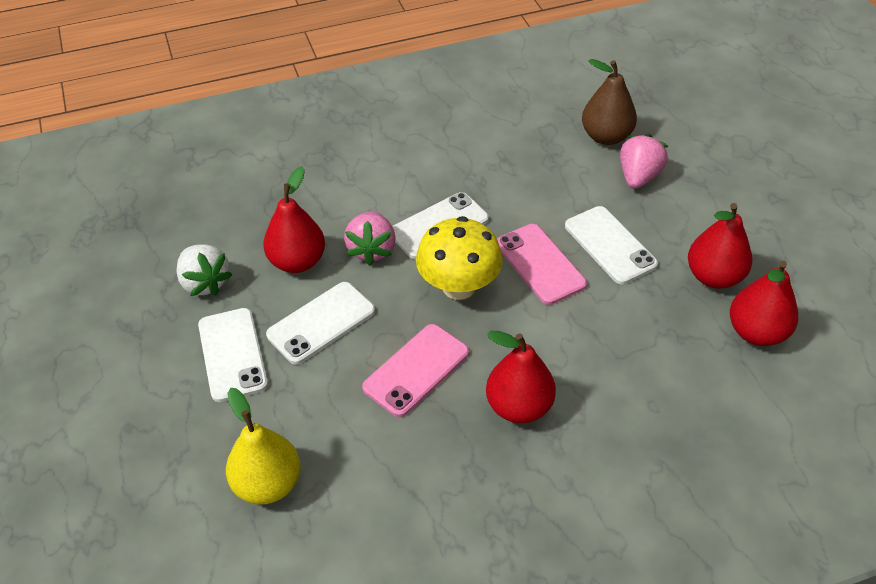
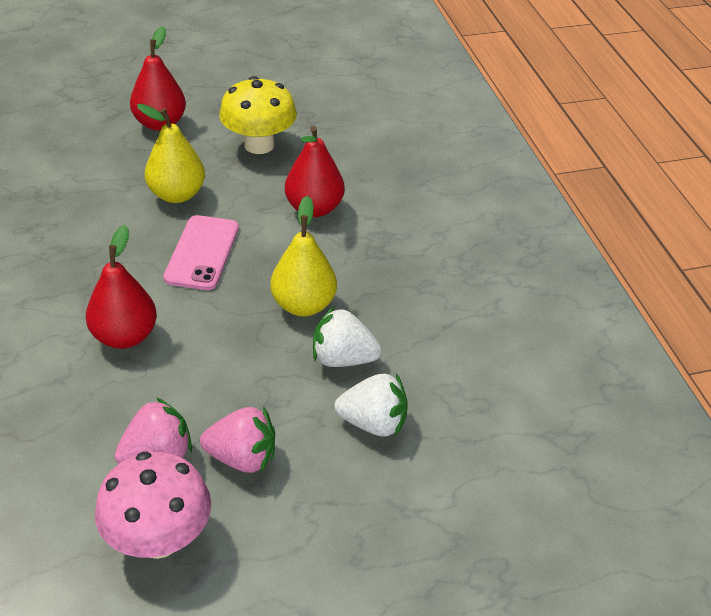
brown pear: 1 -> 0
pink mushroom: 0 -> 1
pink phone: 2 -> 1
red pear: 4 -> 3
white phone: 4 -> 0
white strawberry: 1 -> 2
yellow pear: 1 -> 2

